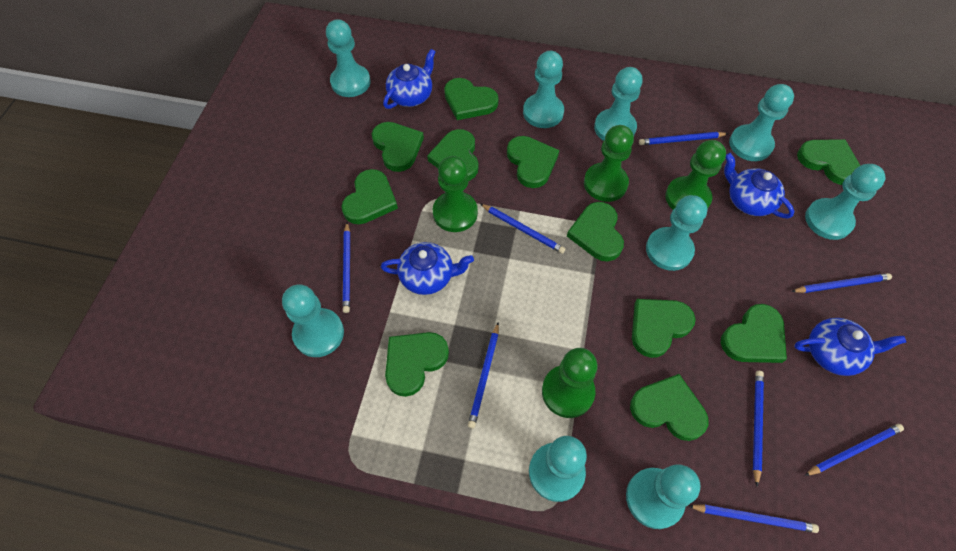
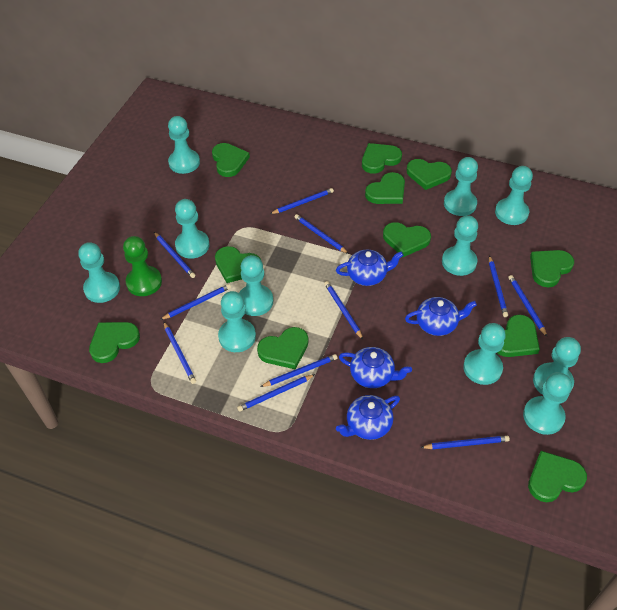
blue pencil: 8 -> 11
green pawn: 4 -> 1
turquoise pawn: 9 -> 11

